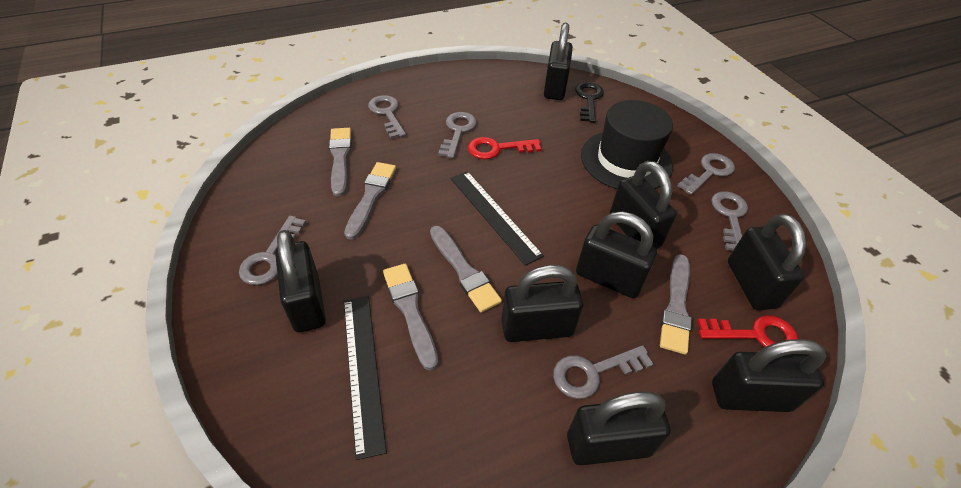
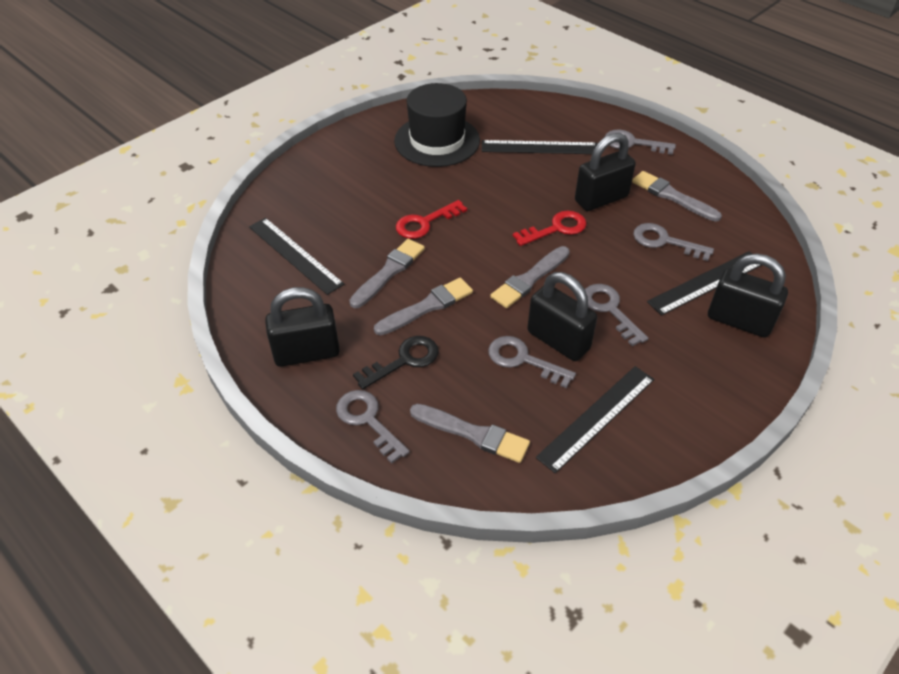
black padlock: 8 -> 4
black ruler: 2 -> 4
grey key: 6 -> 5

